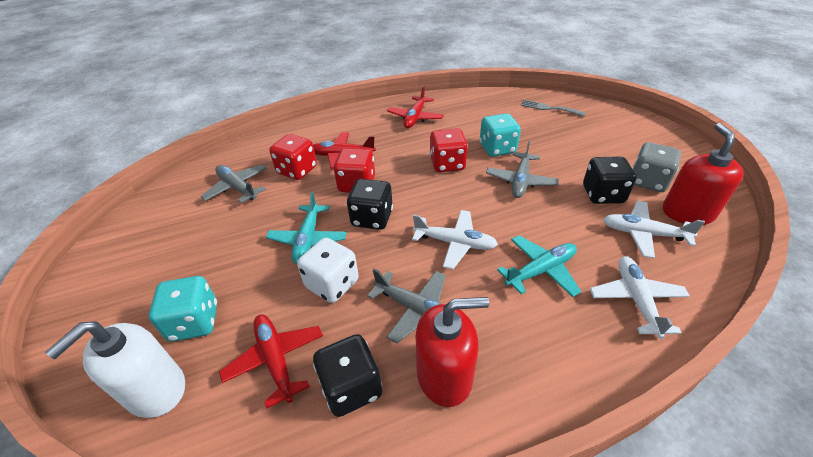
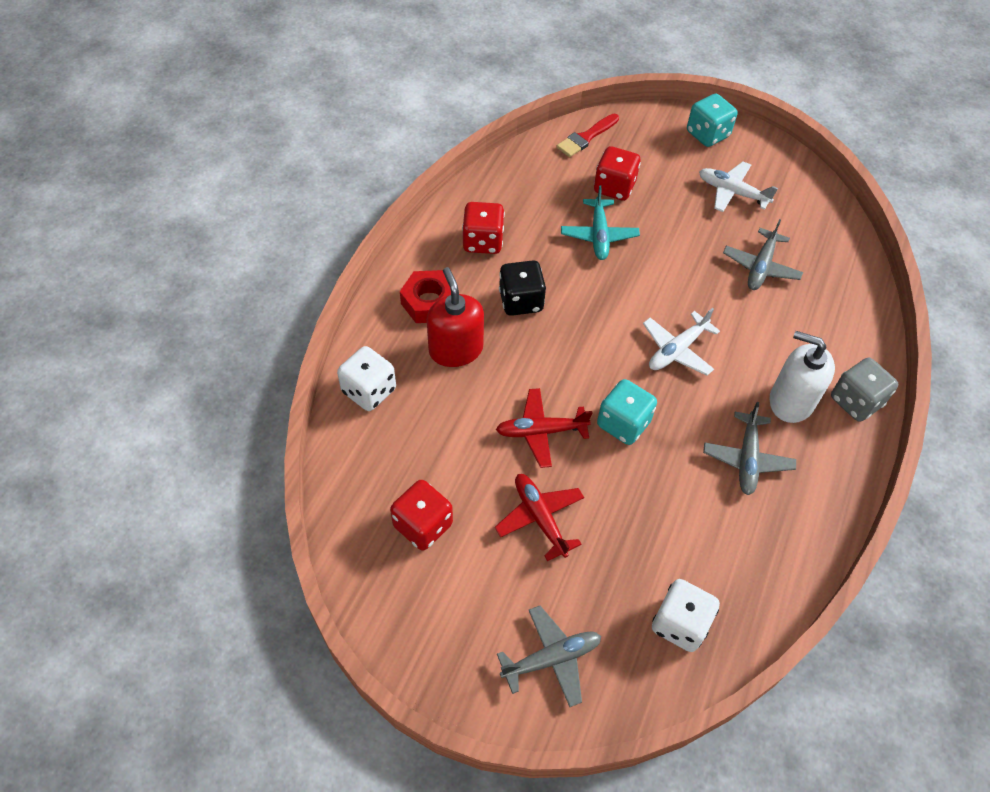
black dice: 3 -> 1
grey fork: 1 -> 0
red brush: 0 -> 1
red nut: 0 -> 1
red plane: 3 -> 2
red soap dispenser: 2 -> 1
turquoise plane: 2 -> 1
white dice: 1 -> 2
white plane: 3 -> 2

